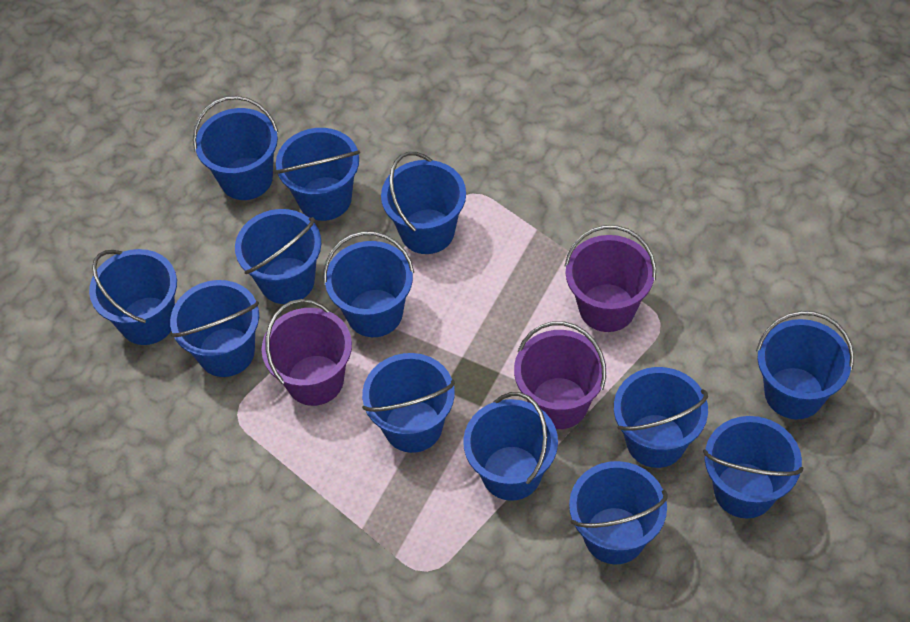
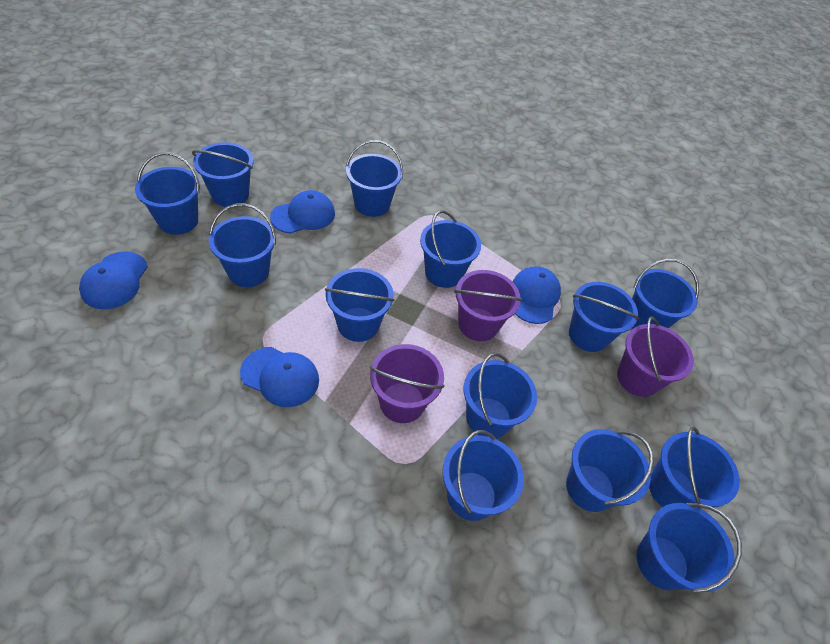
blue cap: 0 -> 4

